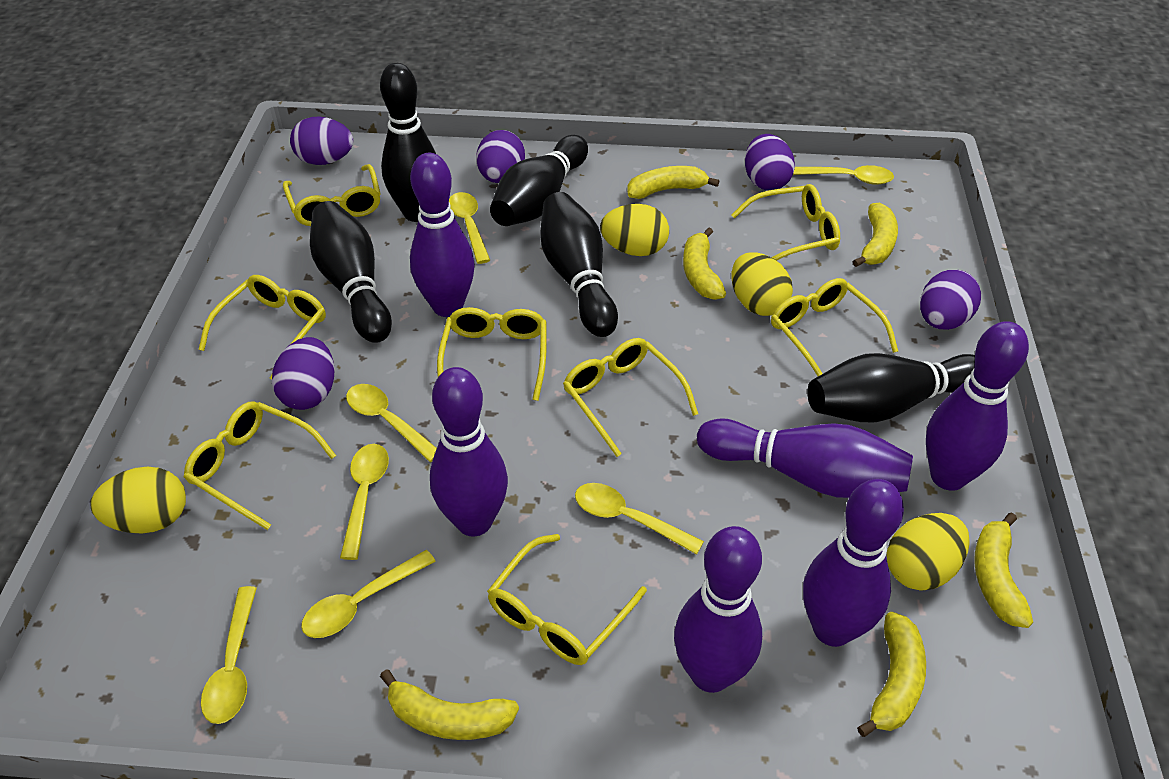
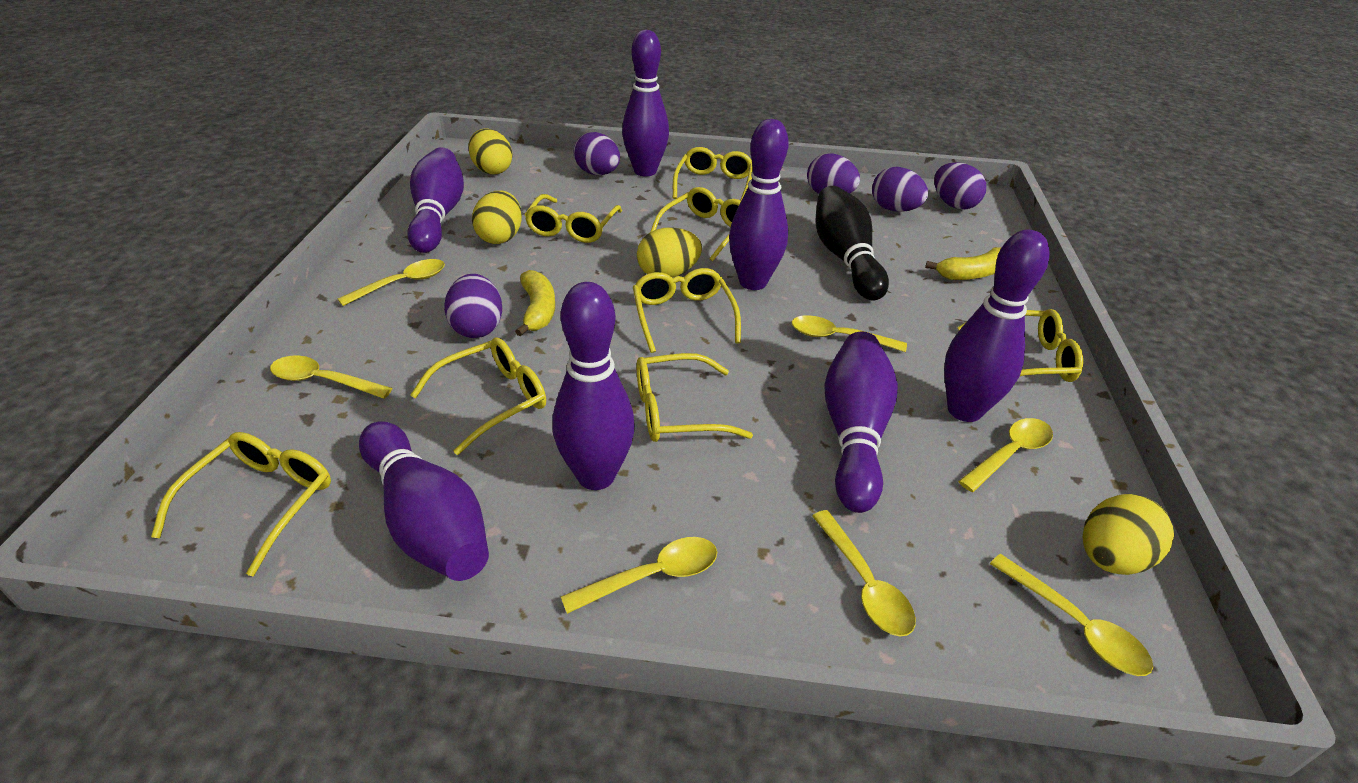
black bowling pin: 5 -> 1
purple bowling pin: 6 -> 7
yellow banana: 6 -> 2

